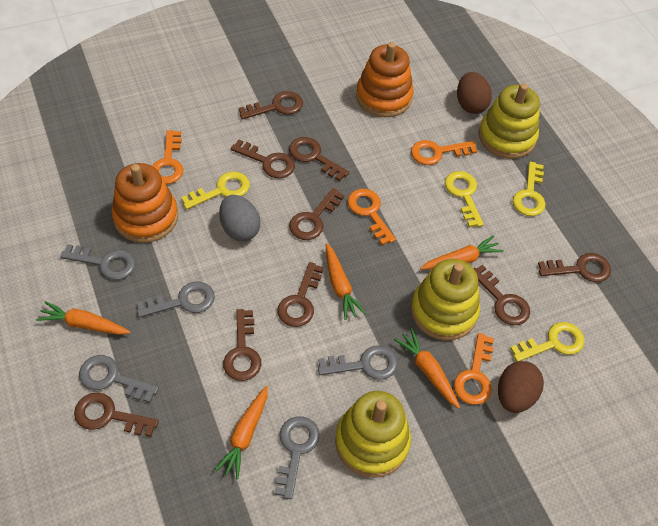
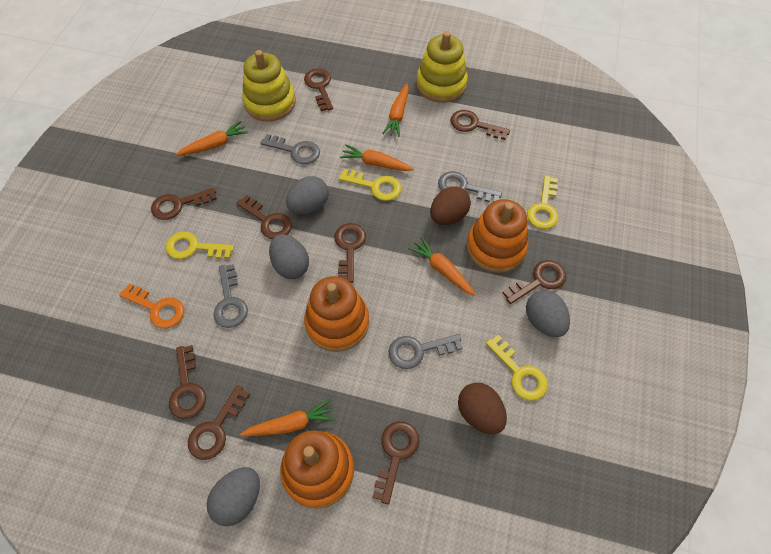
grey egg: 1 -> 4
grey key: 5 -> 4
orange key: 4 -> 1
orange stacking toy: 2 -> 3
yellow stacking toy: 3 -> 2

